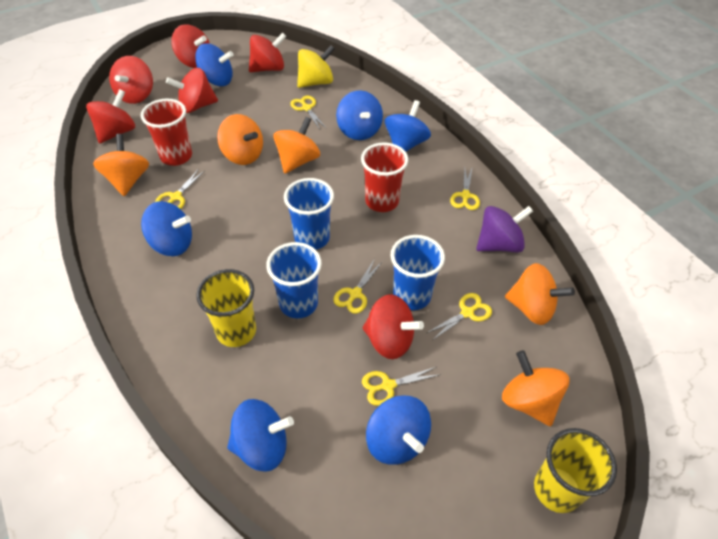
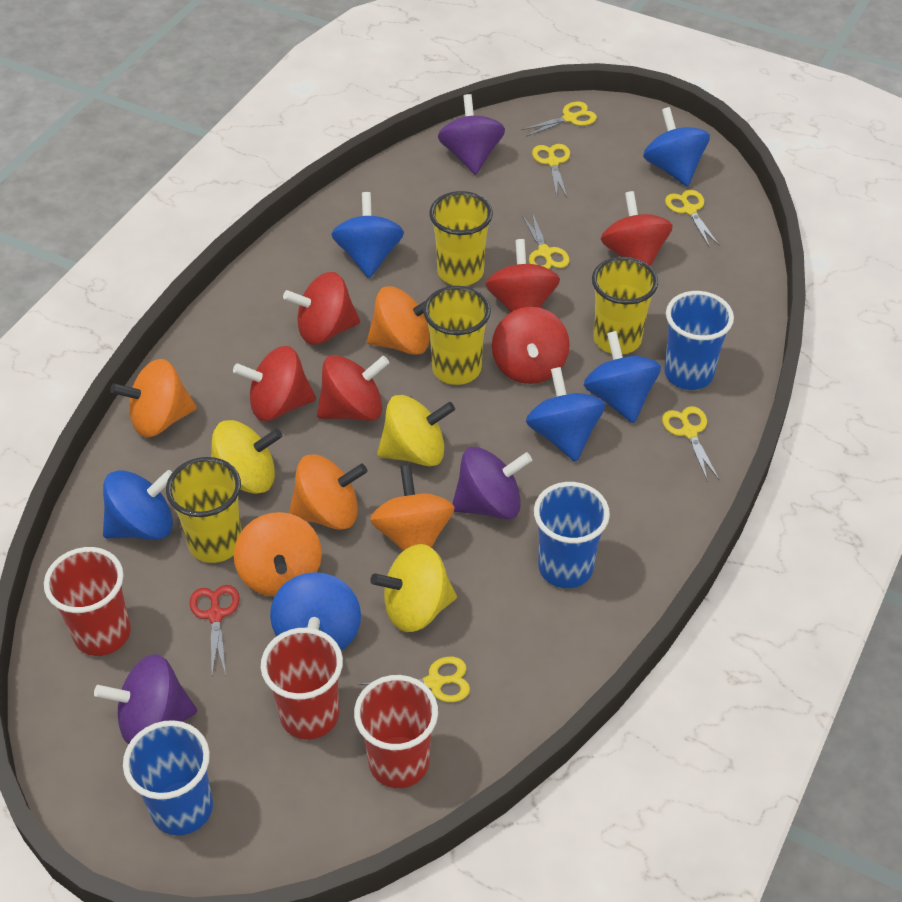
purple spinning top: 1 -> 3
red cup: 2 -> 3
red scissors: 0 -> 1
yellow cup: 2 -> 4
yellow spinning top: 1 -> 3

